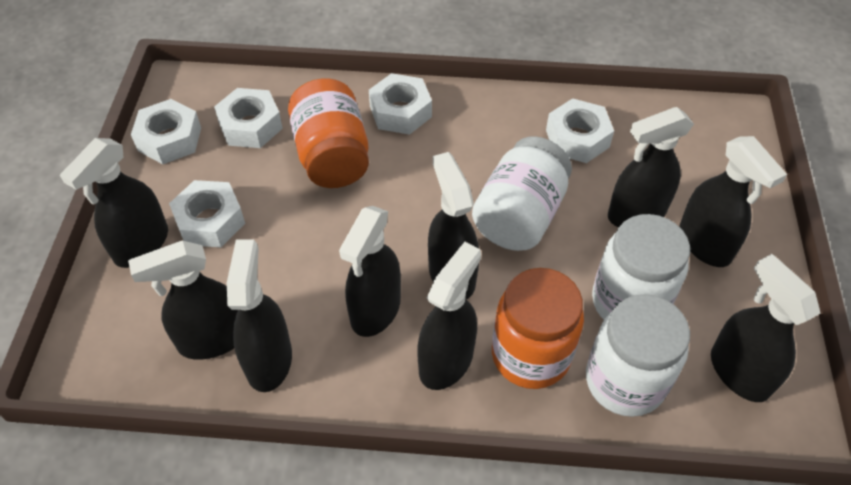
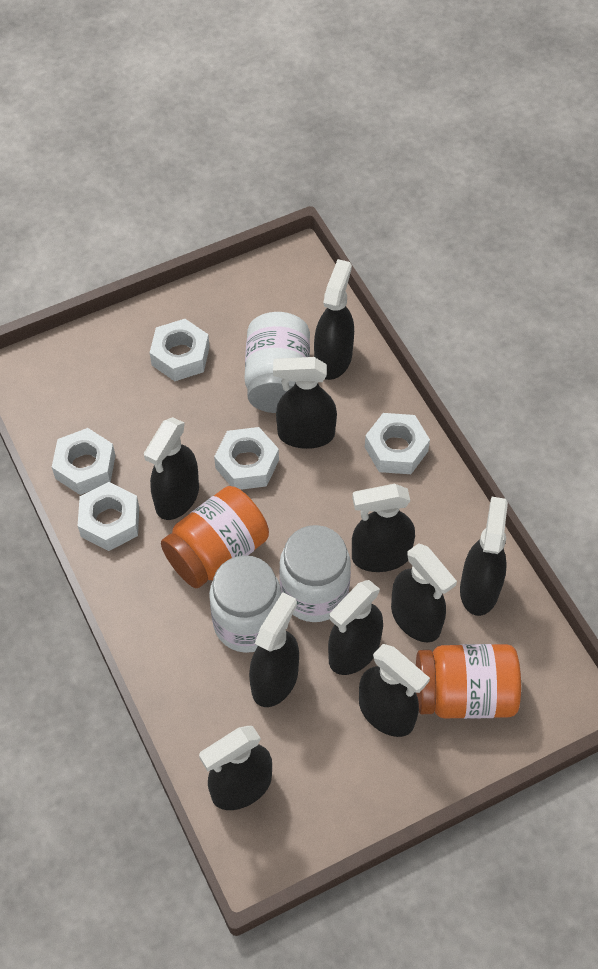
black spray bottle: 9 -> 10

